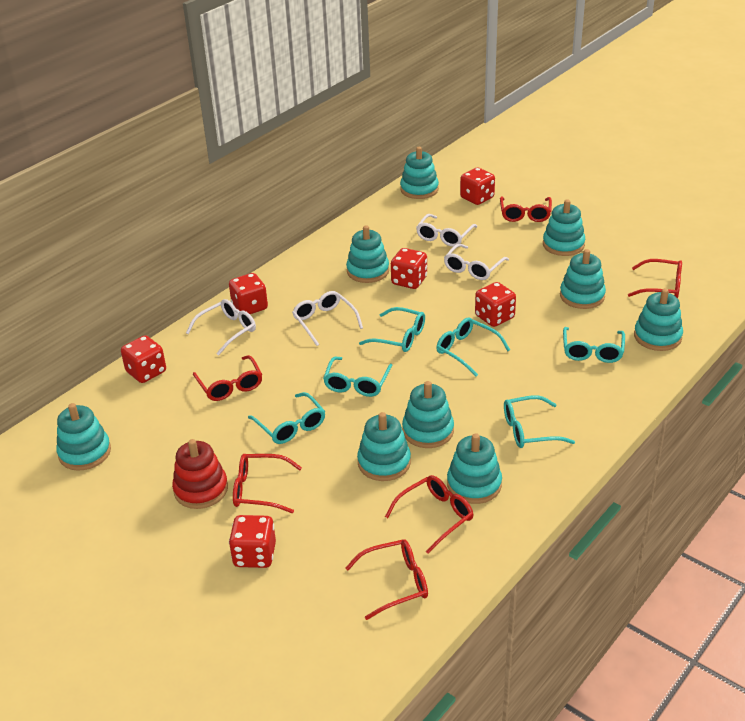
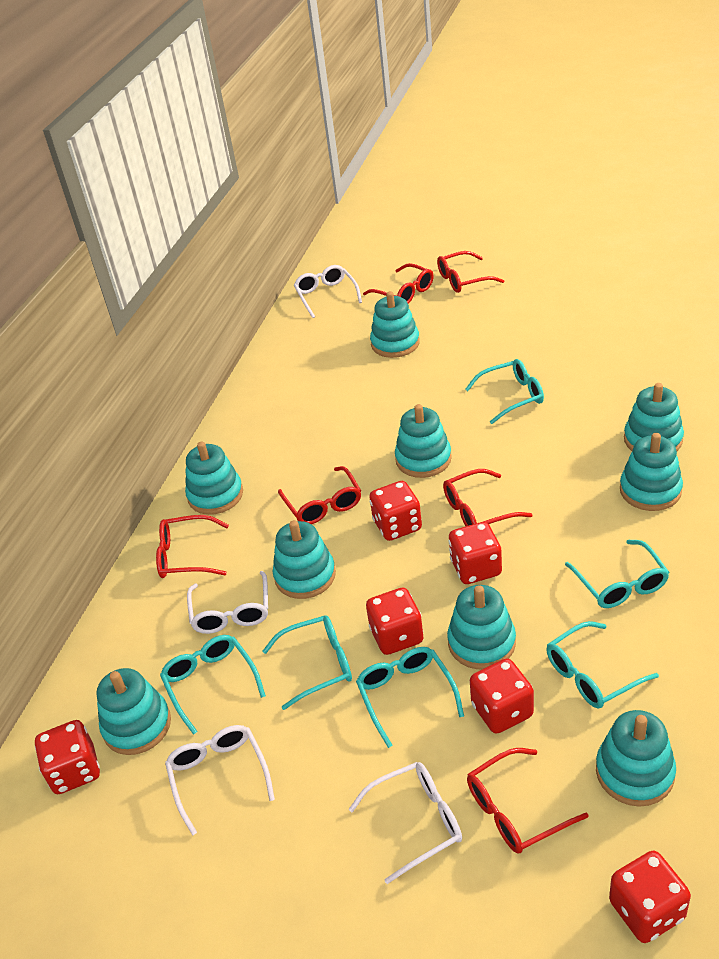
red stacking toy: 1 -> 0

